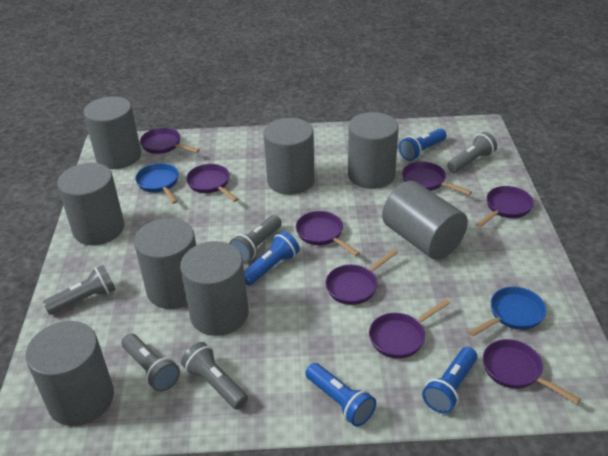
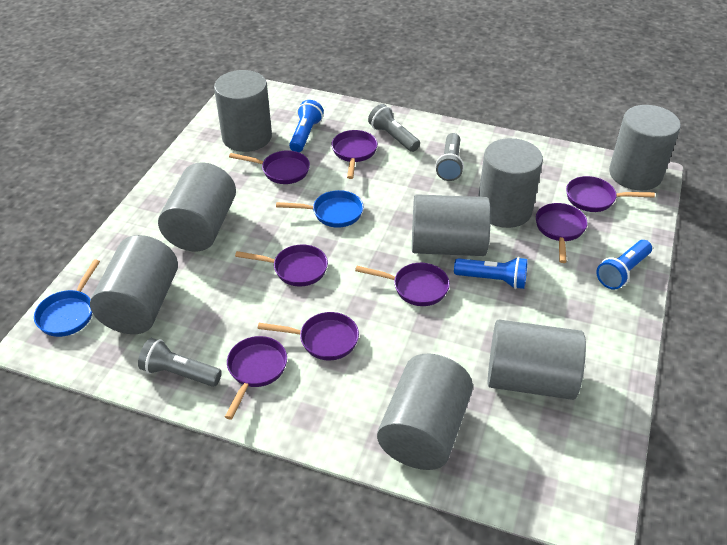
blue flashlight: 4 -> 3
grey flashlight: 5 -> 3

